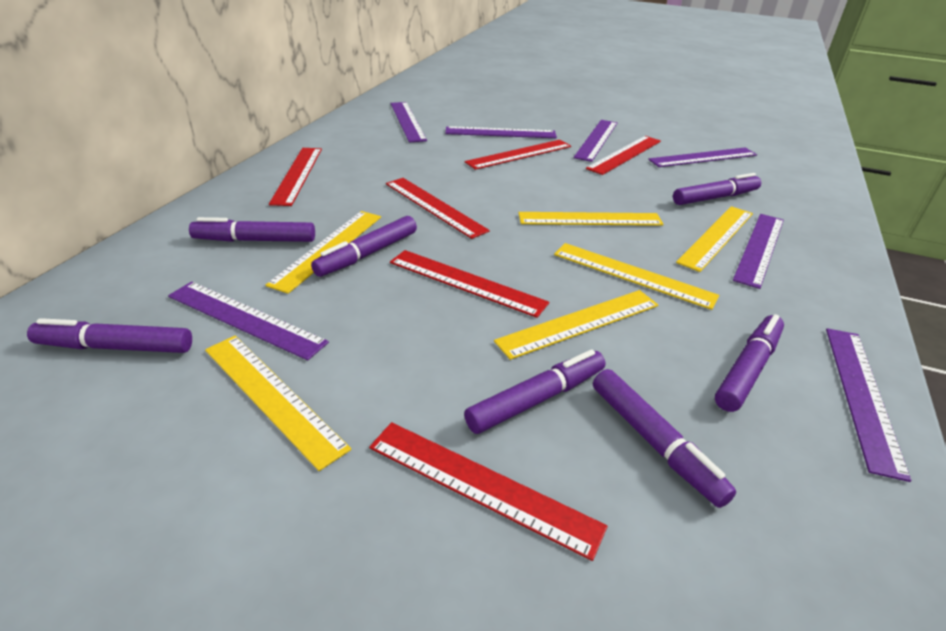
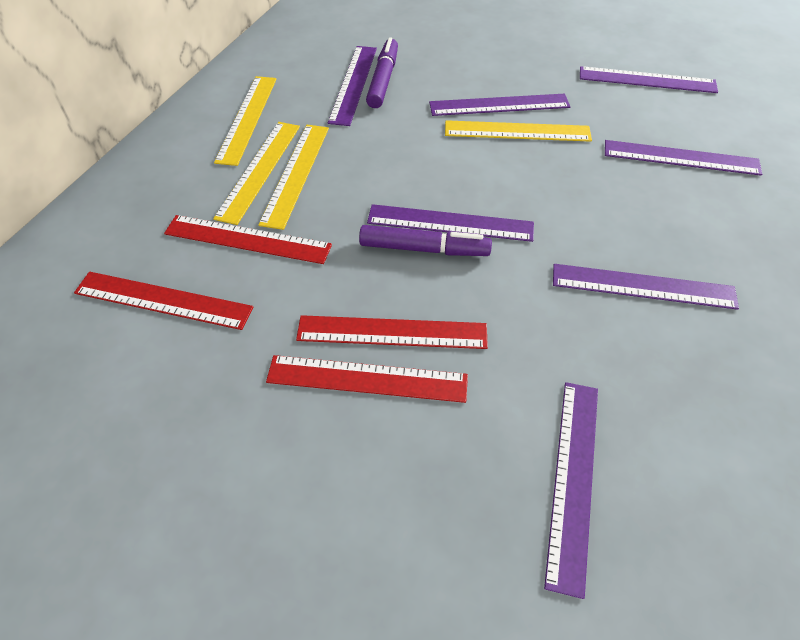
purple marker: 7 -> 2
red ruler: 6 -> 4
yellow ruler: 6 -> 4

